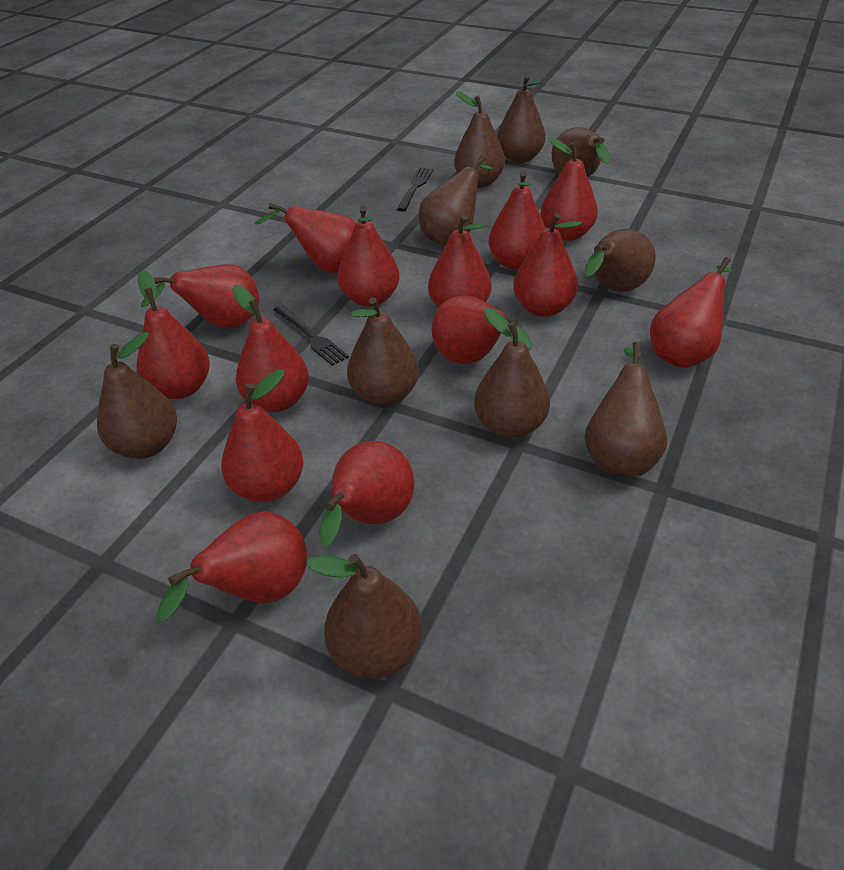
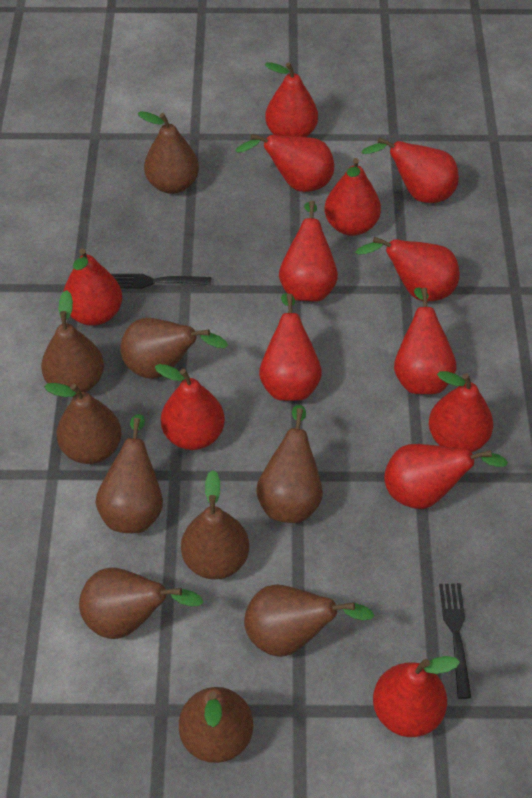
red pear: 14 -> 13

